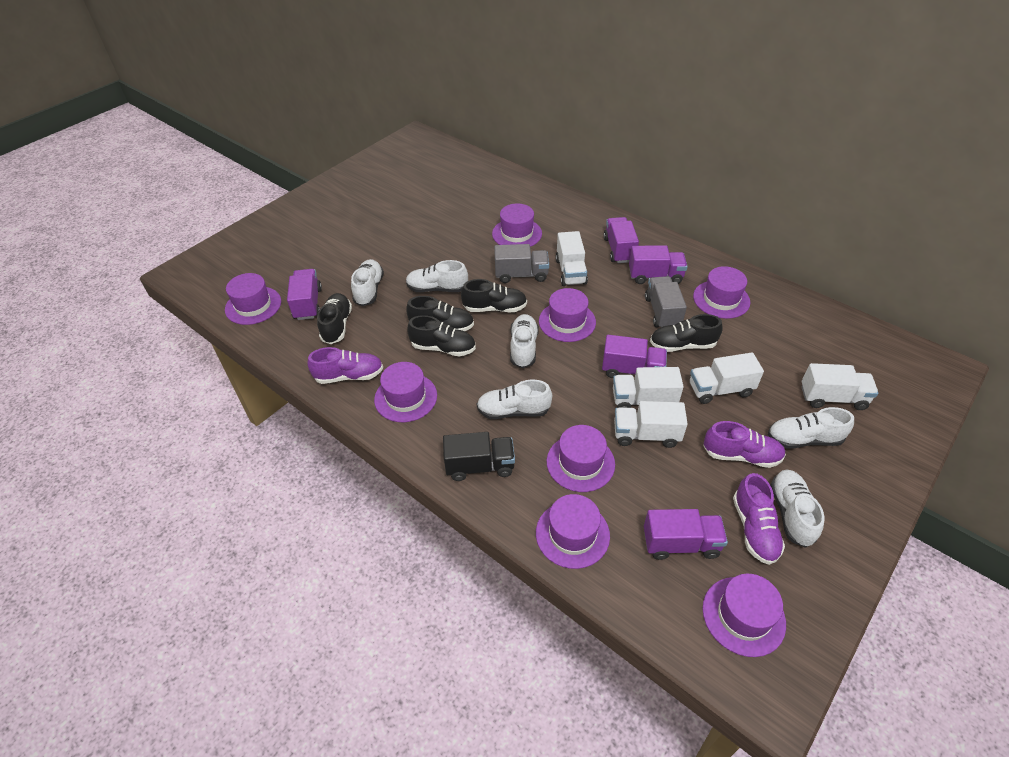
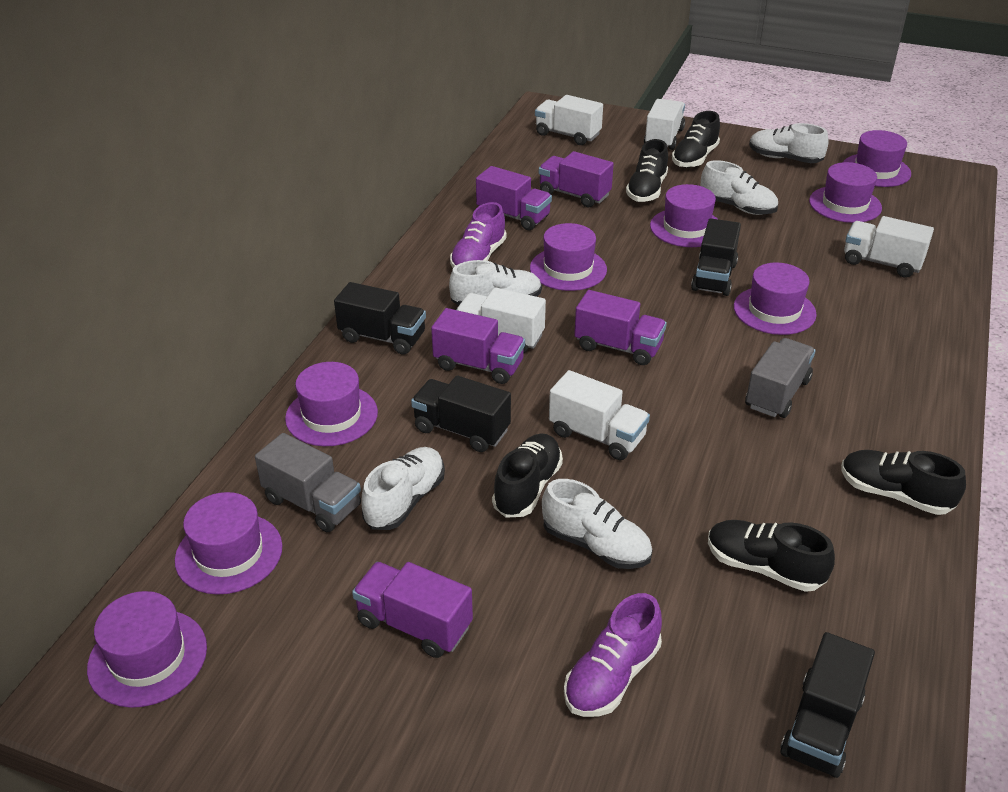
black truck: 1 -> 4
purple shoe: 3 -> 2
white shoe: 6 -> 5

